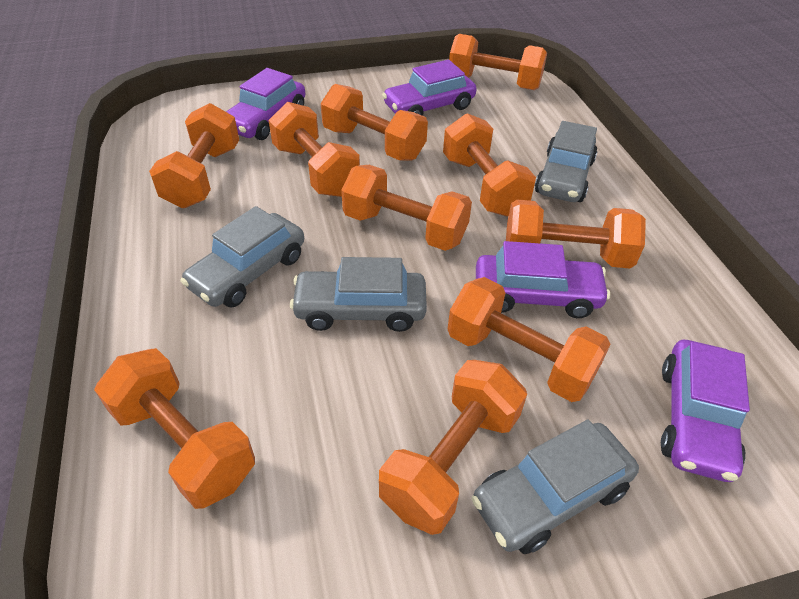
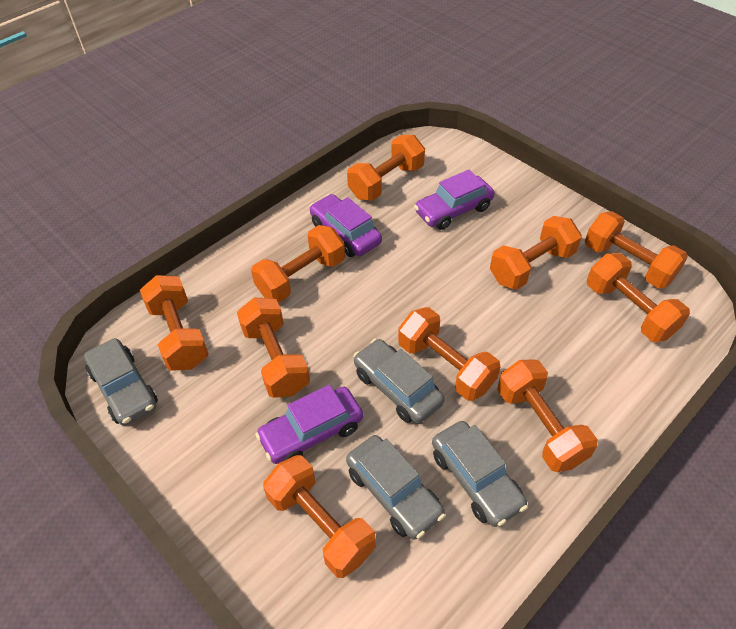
purple car: 4 -> 3

